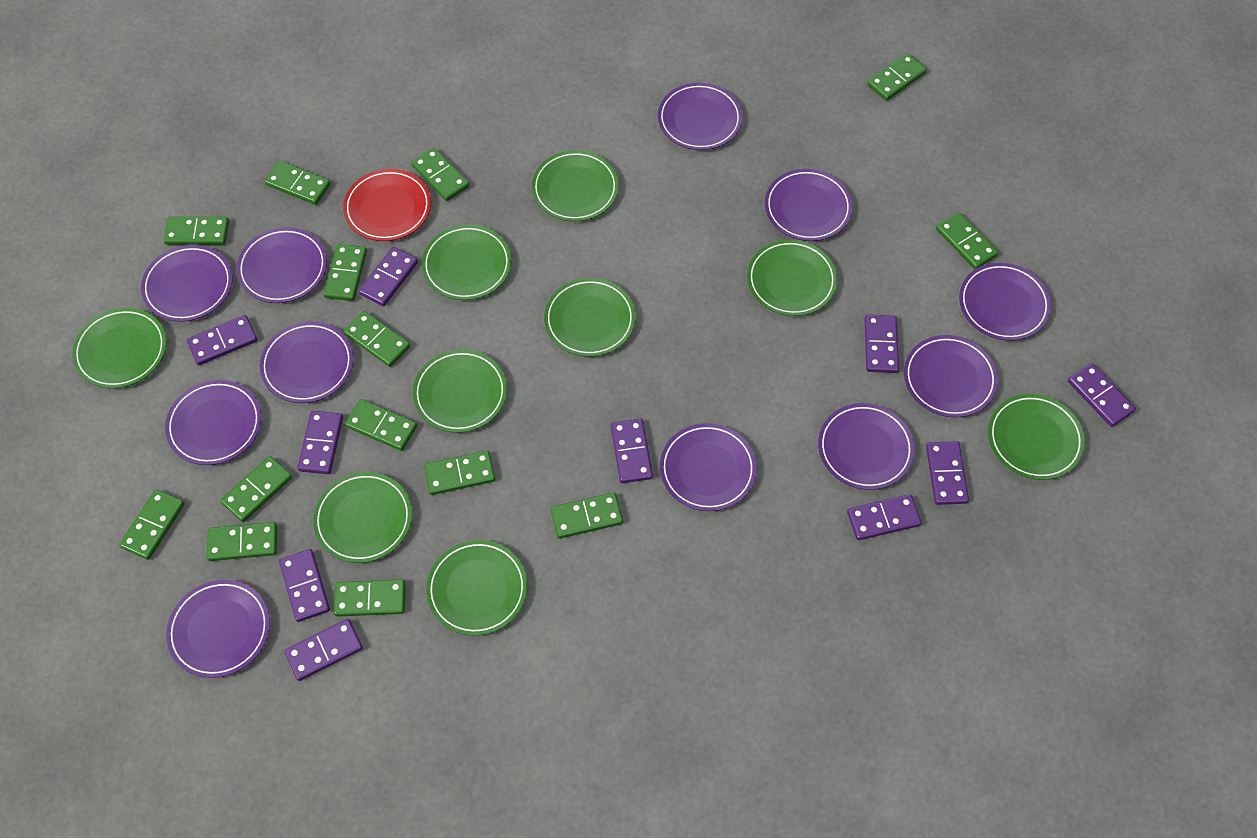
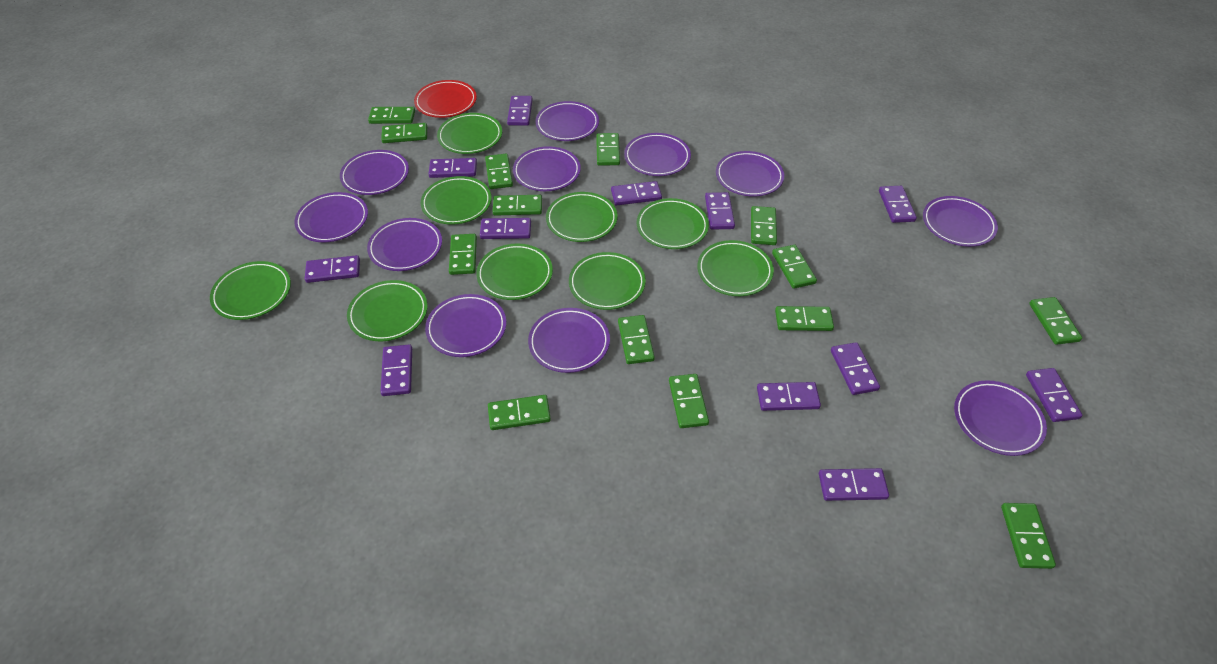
purple domino: 10 -> 12

